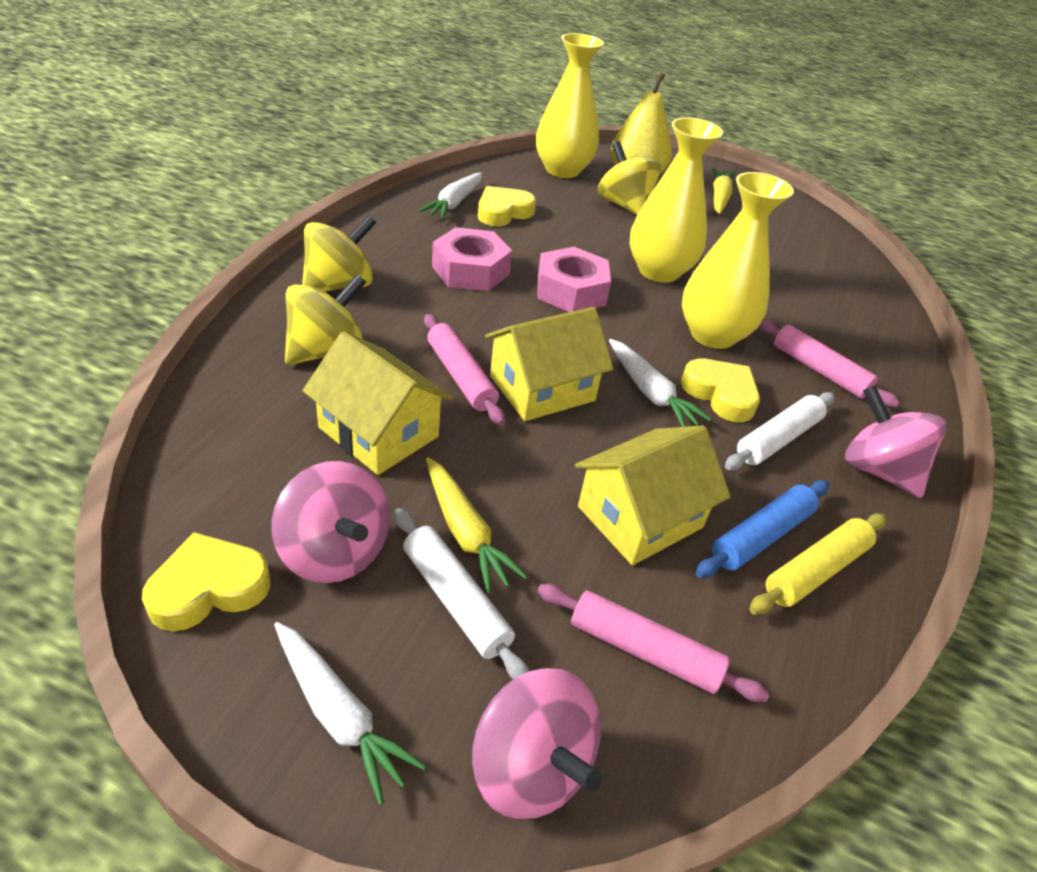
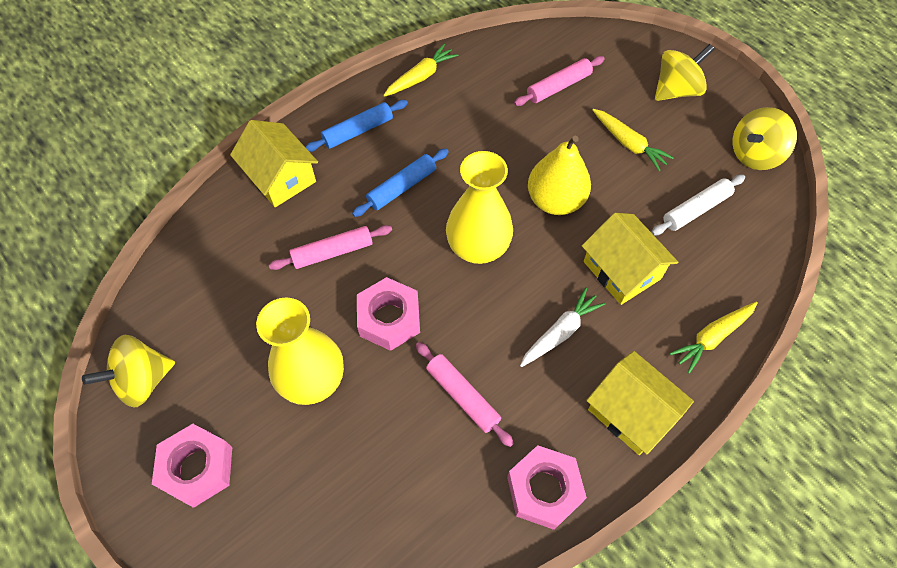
blue rolling pin: 1 -> 2
pink nut: 2 -> 3
pink spinning top: 3 -> 0
white carrot: 3 -> 1
white rolling pin: 2 -> 1
yellow carrot: 2 -> 3
yellow heart: 3 -> 0
yellow rolling pin: 1 -> 0
yellow vase: 3 -> 2

